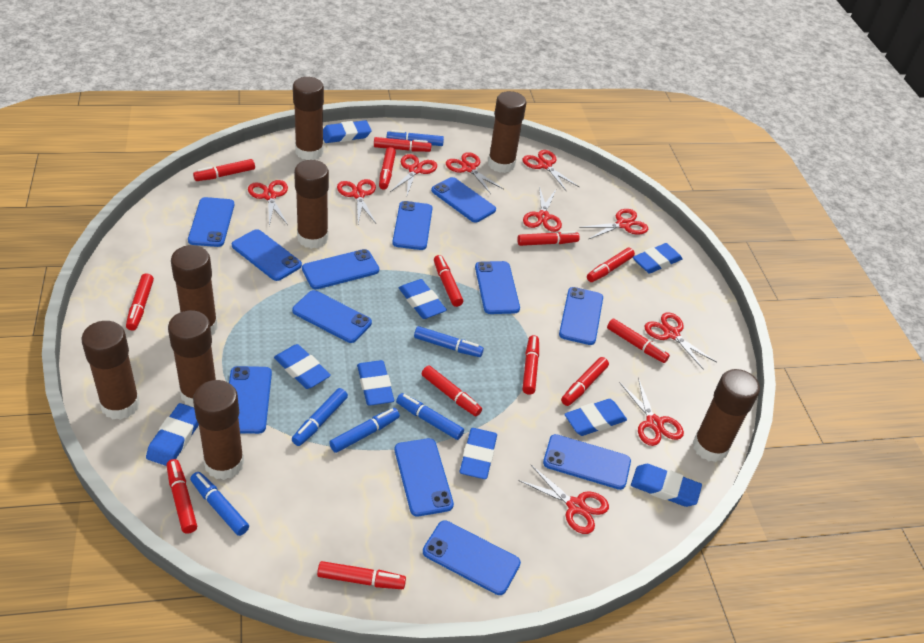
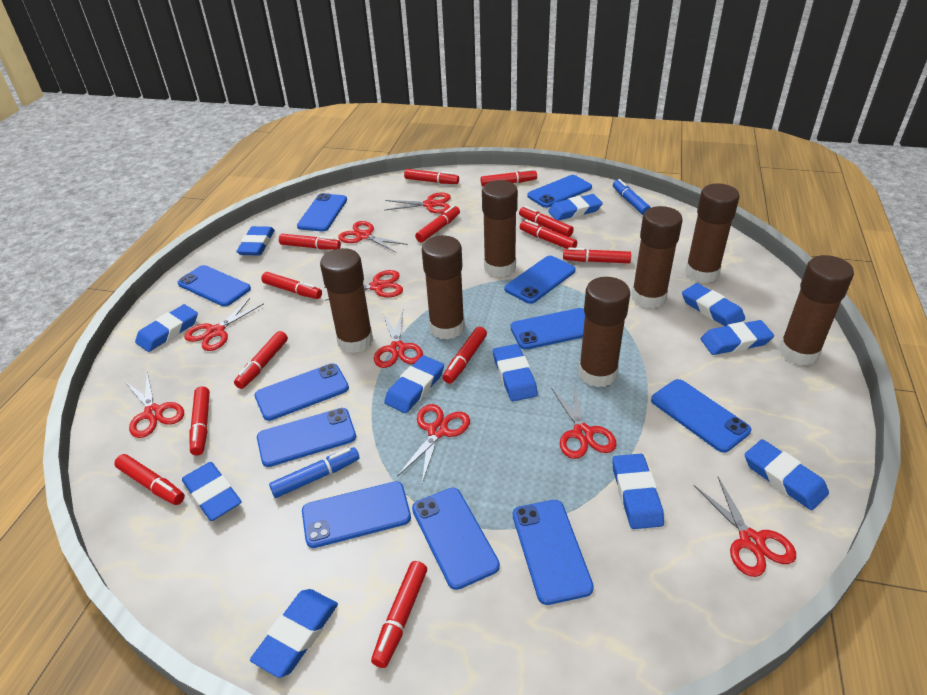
blue eraser: 9 -> 11
blue marker: 6 -> 2
blue phone: 12 -> 11
brown glue stick: 8 -> 7
red scissors: 10 -> 9

